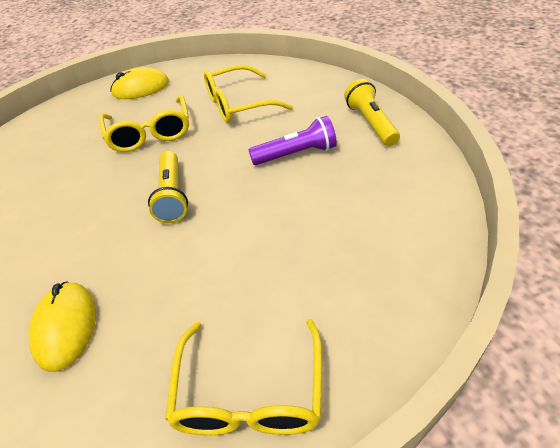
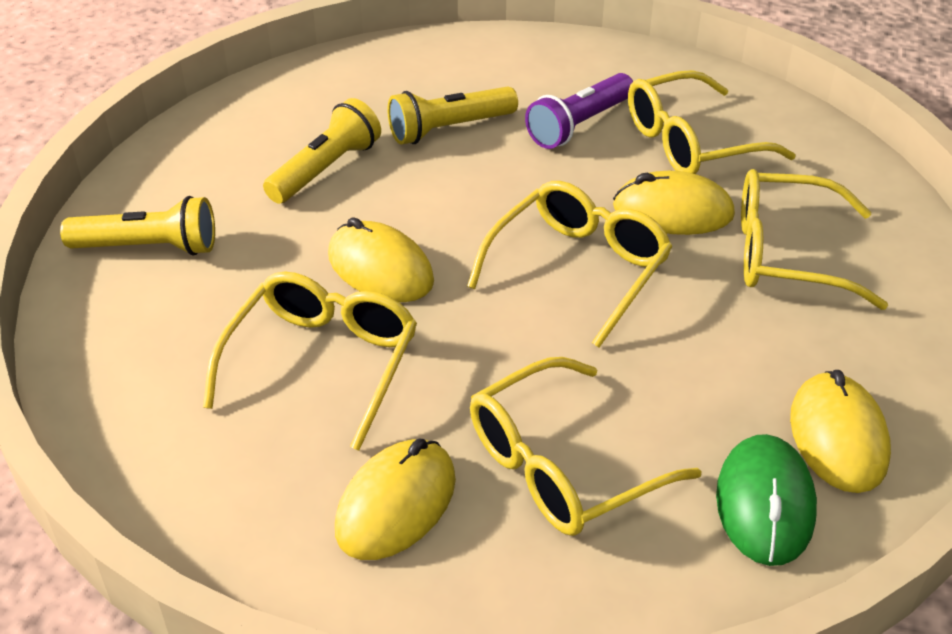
green mouse: 0 -> 1
yellow flashlight: 2 -> 3
yellow glasses: 3 -> 5
yellow mouse: 2 -> 4

